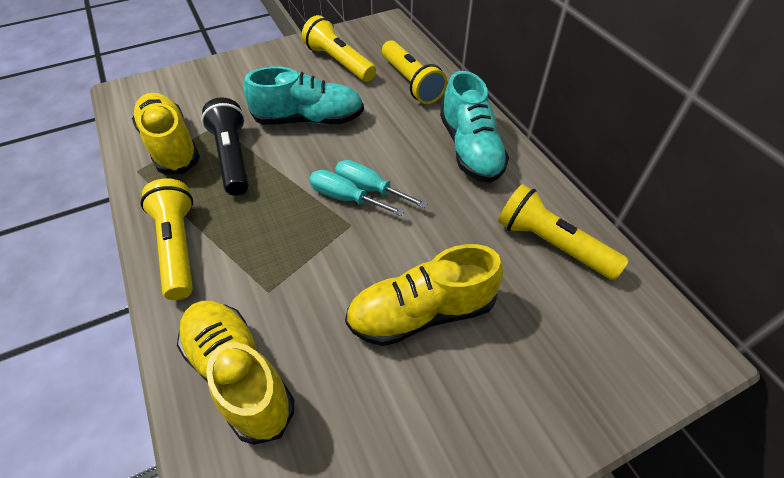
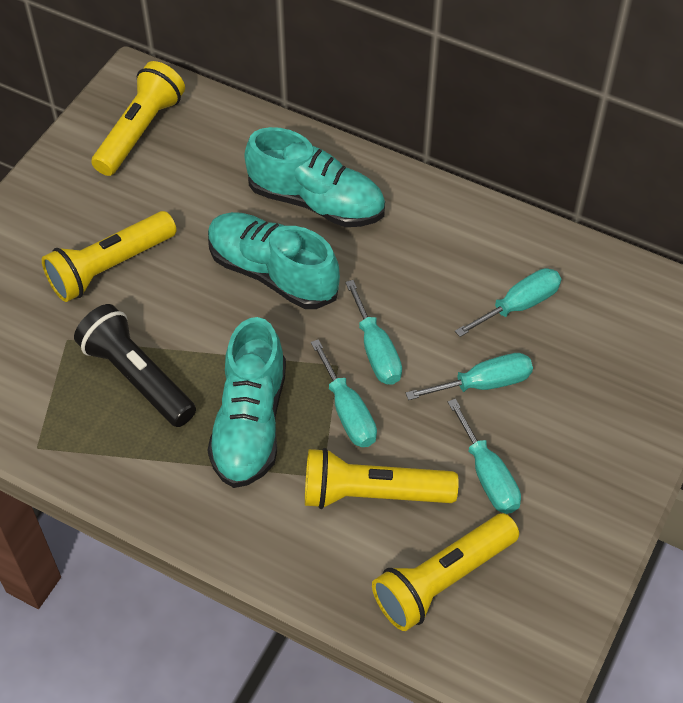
turquoise screwdriver: 2 -> 5
turquoise shoe: 2 -> 3
yellow shoe: 3 -> 0

